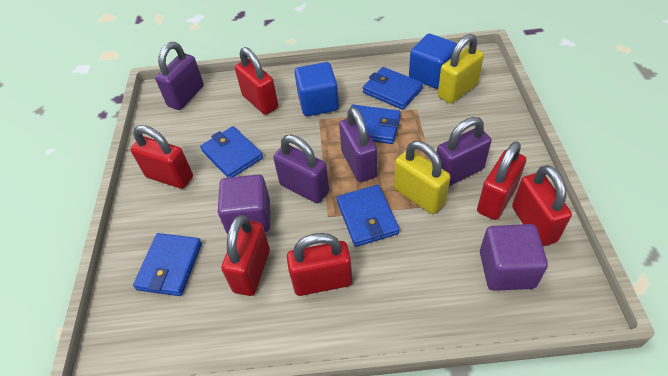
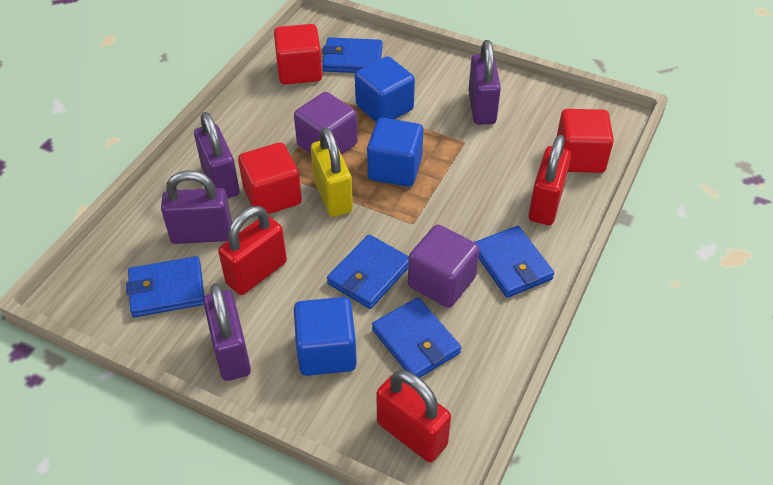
blue cube: 2 -> 3
red cube: 0 -> 3
red padlock: 6 -> 3
yellow padlock: 2 -> 1

